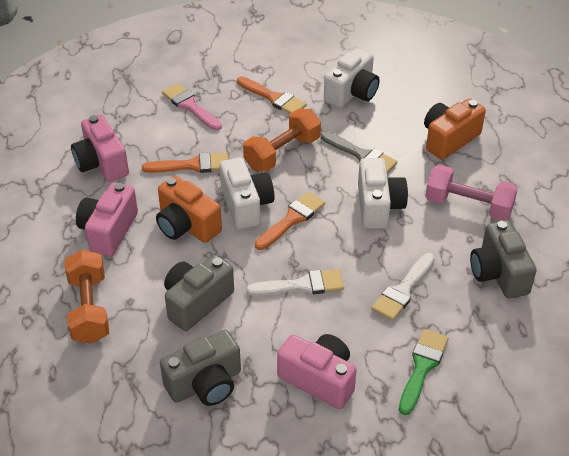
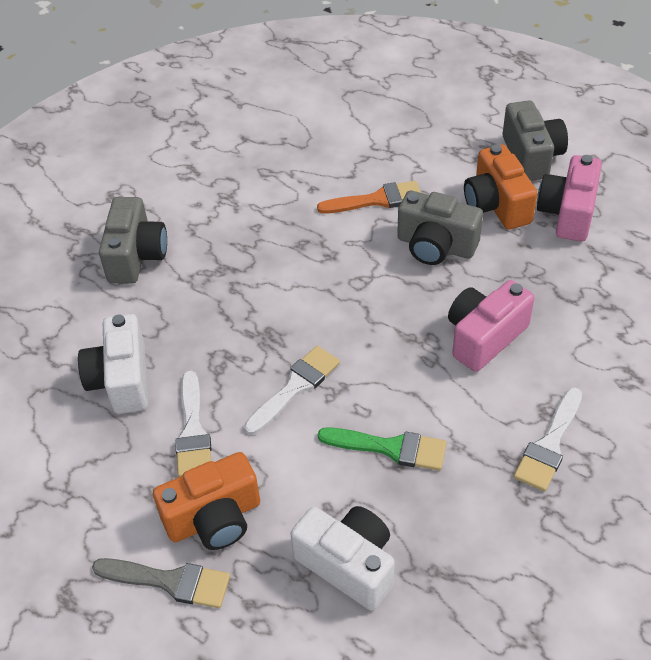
orange brush: 3 -> 1
orange dumbbell: 2 -> 0
pink brush: 1 -> 0
pink camera: 3 -> 2
pink dumbbell: 1 -> 0
white brush: 2 -> 3
white camera: 3 -> 2

